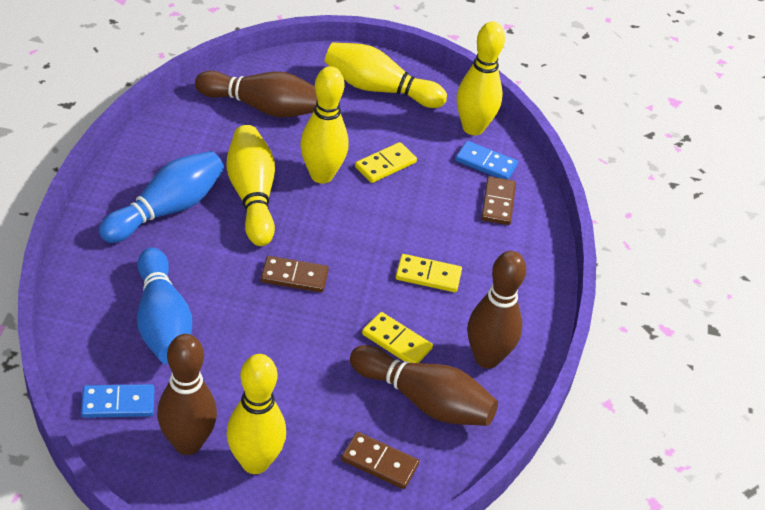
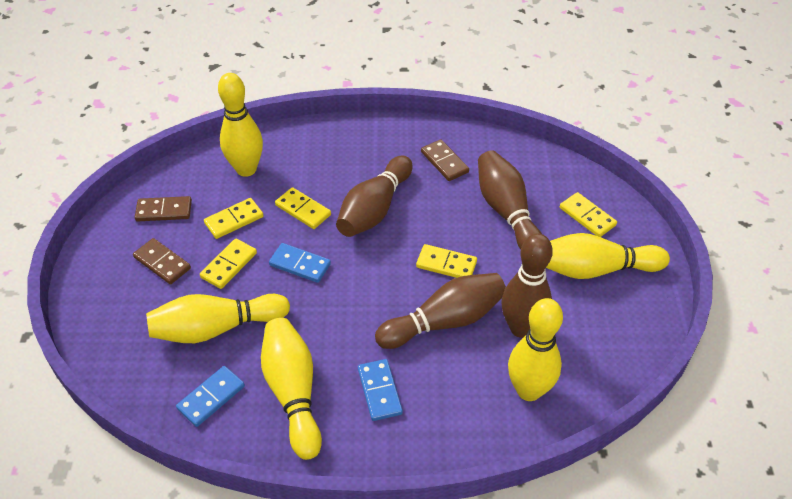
blue bowling pin: 2 -> 0
blue domino: 2 -> 3
yellow domino: 3 -> 5

